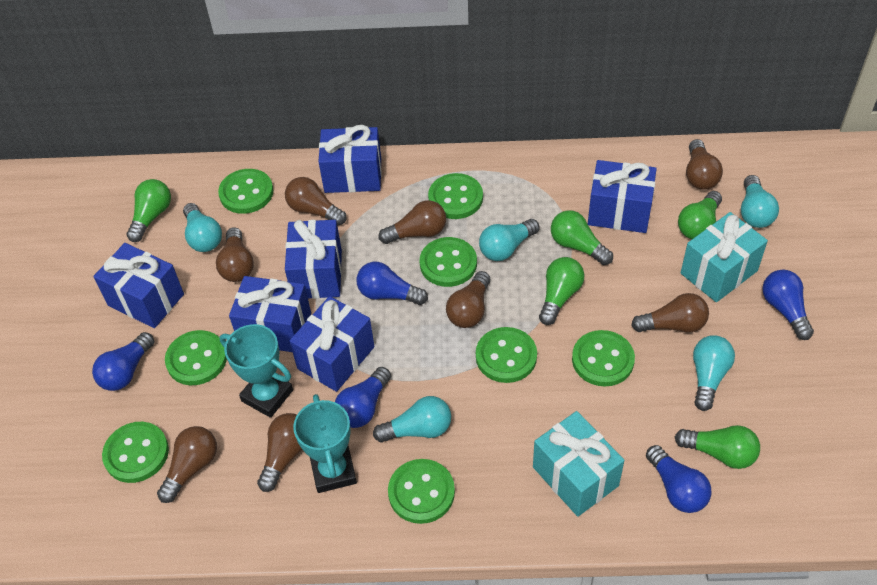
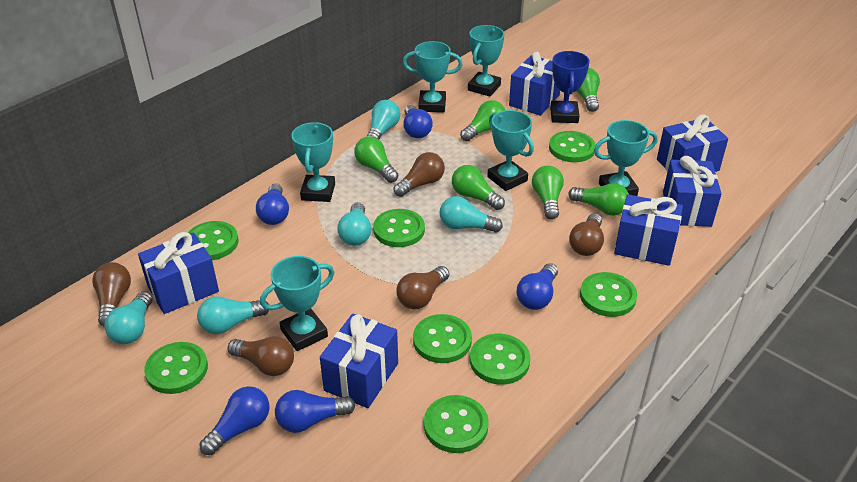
blue trophy: 0 -> 1
brown light bulb: 8 -> 5
green light bulb: 5 -> 6
turquoise gift: 2 -> 0
turquoise trophy: 2 -> 6

